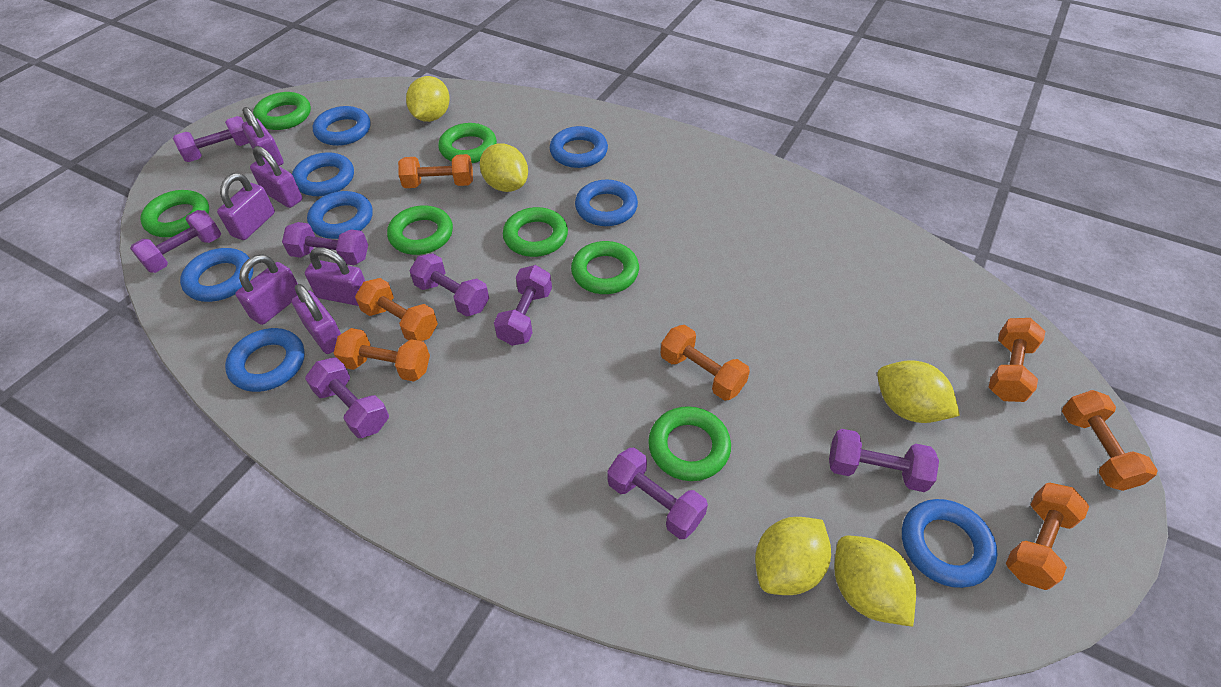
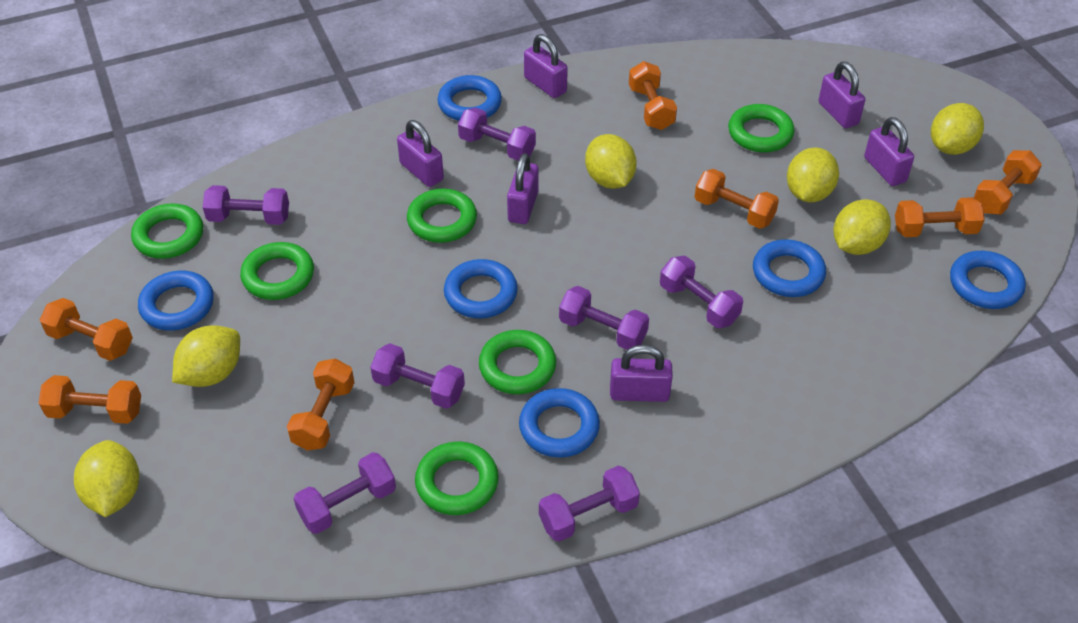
blue ring: 8 -> 6
green ring: 7 -> 6
purple dumbbell: 8 -> 7
yellow lemon: 5 -> 6

